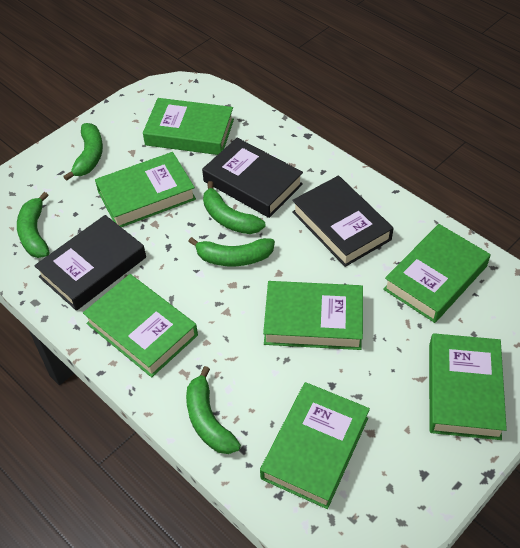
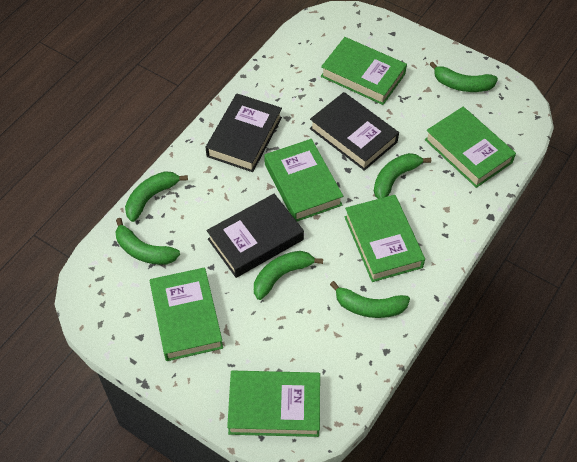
green banana: 5 -> 6
green book: 7 -> 6

